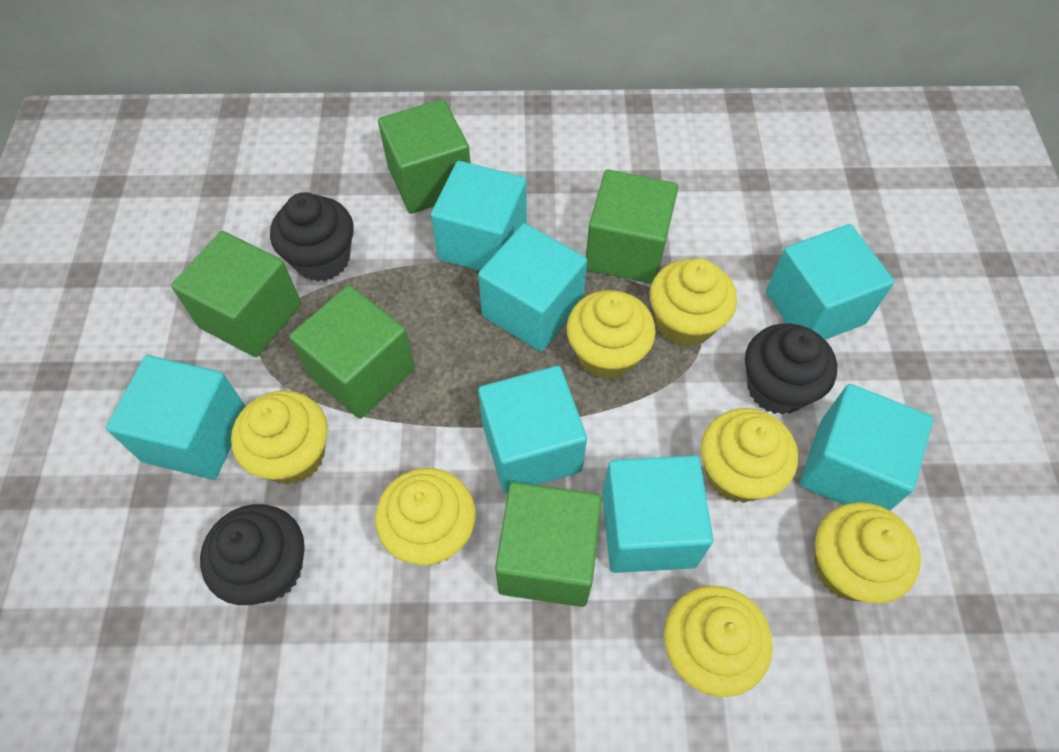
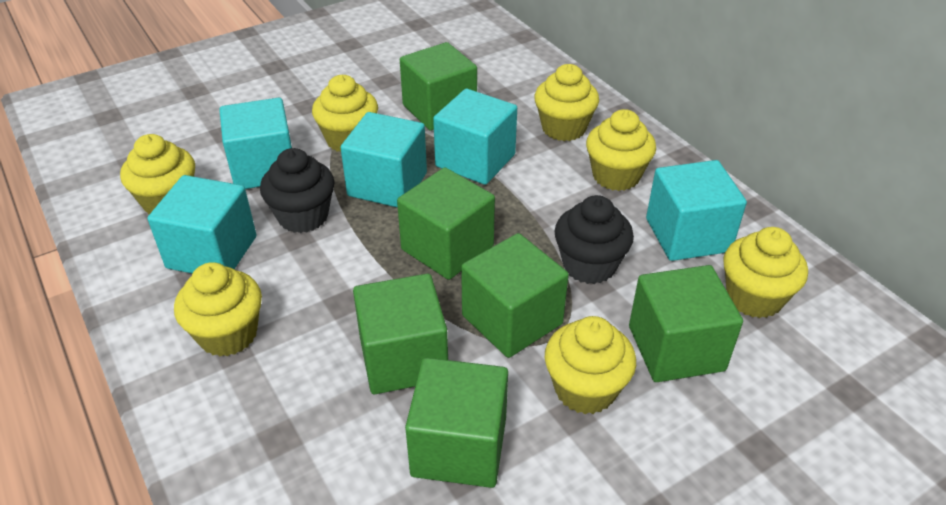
black cupcake: 3 -> 2
green cube: 5 -> 6
turquoise cube: 7 -> 5

